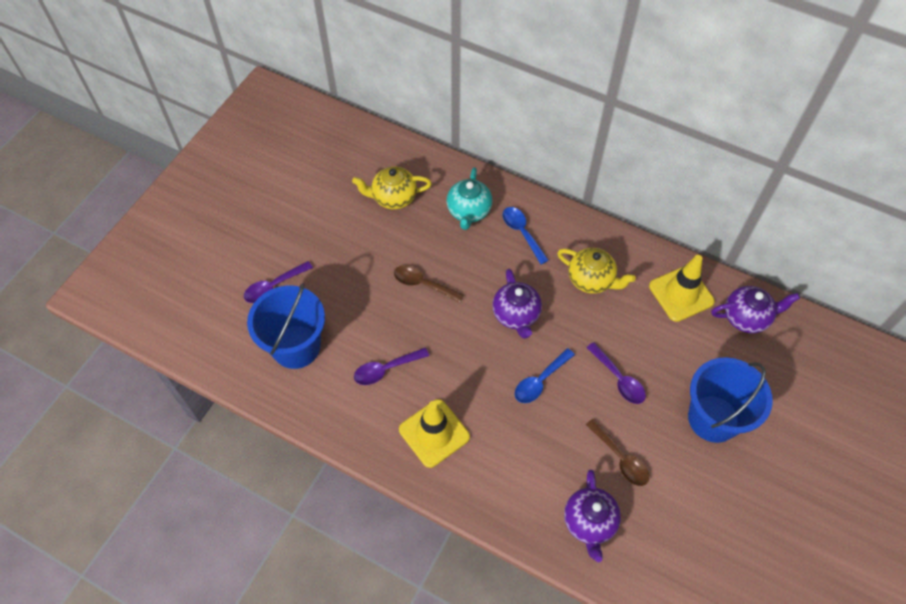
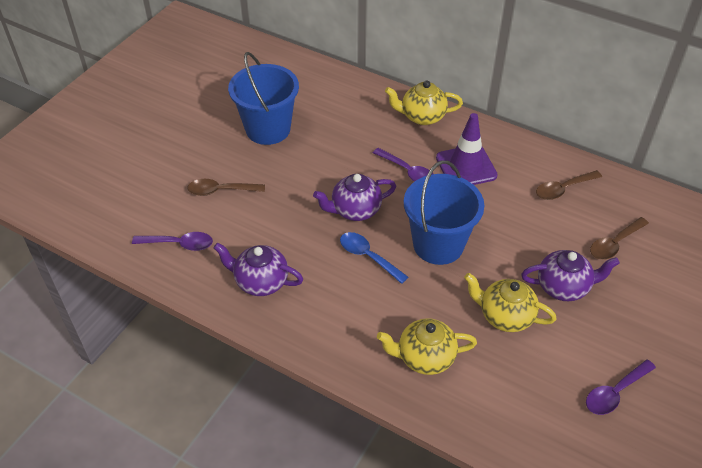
blue spoon: 2 -> 1
brown spoon: 2 -> 3
purple traffic cone: 0 -> 1
turquoise teapot: 1 -> 0
yellow teapot: 2 -> 3
yellow traffic cone: 2 -> 0

